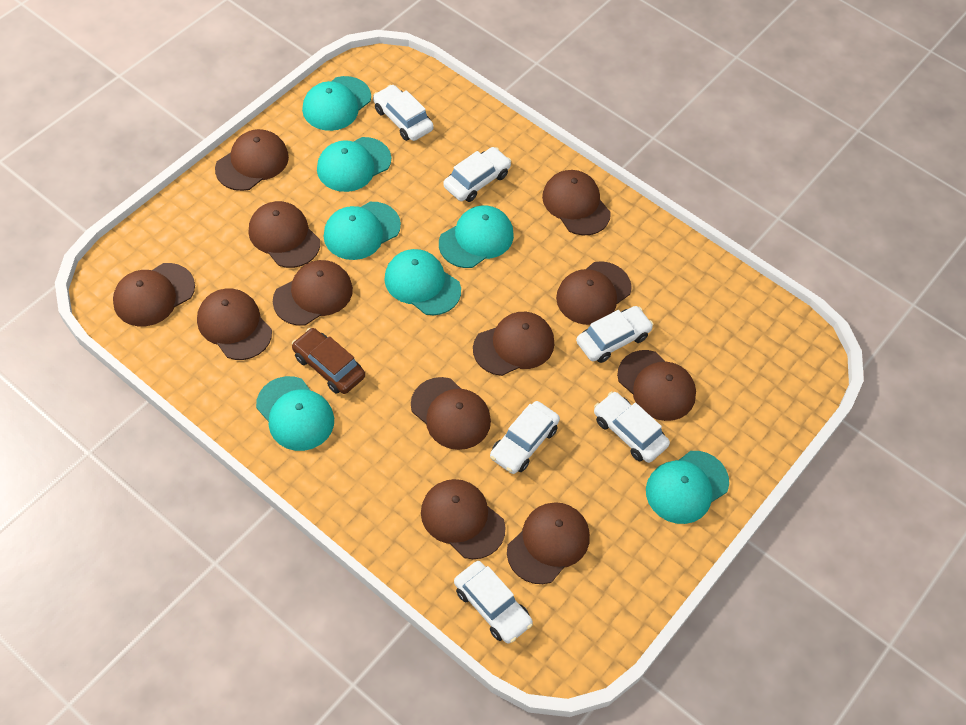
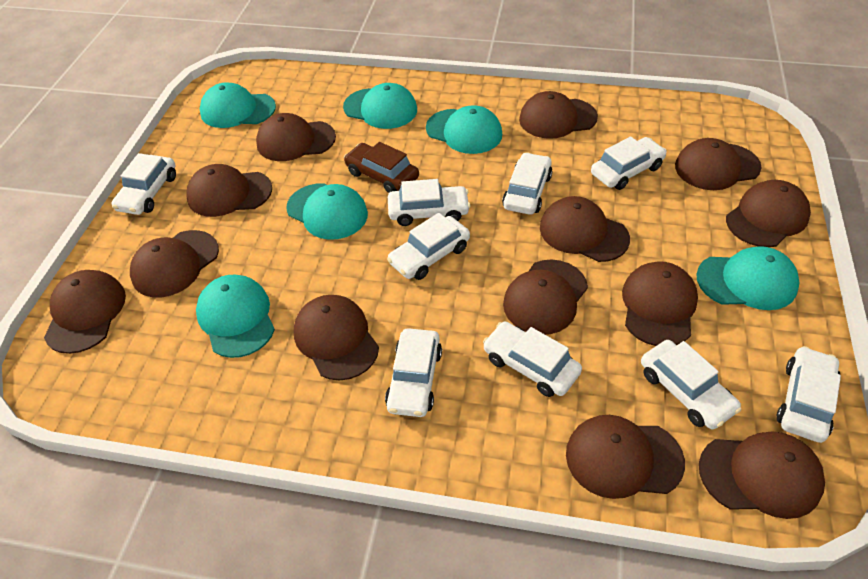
brown cap: 12 -> 13
turquoise cap: 7 -> 6
white car: 6 -> 9

